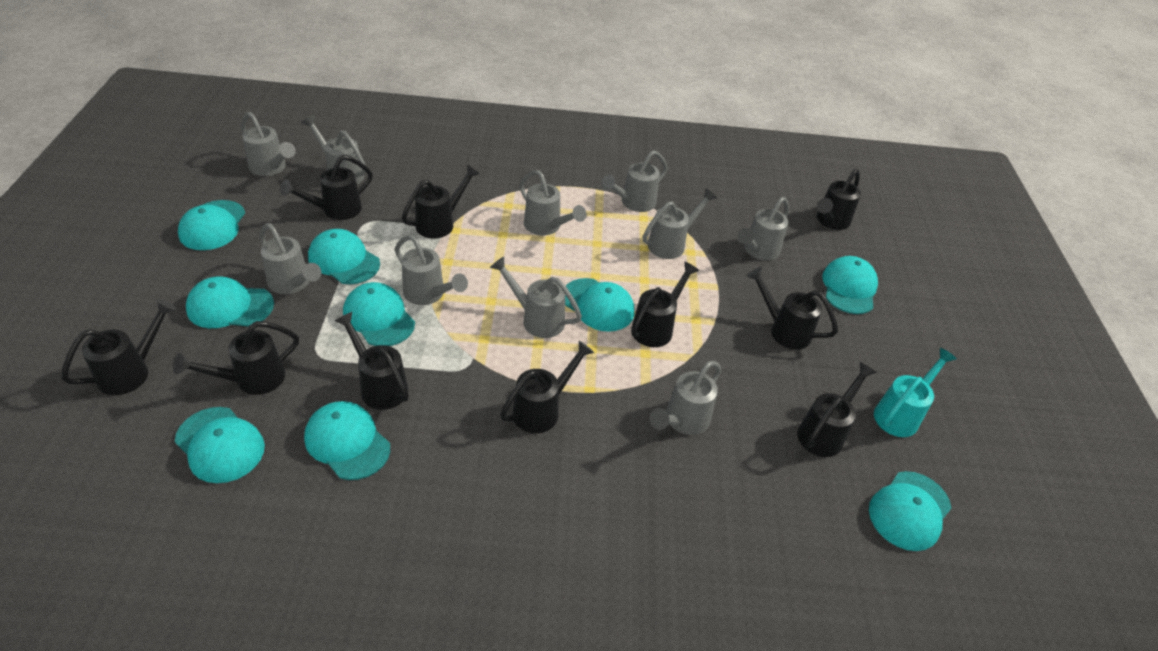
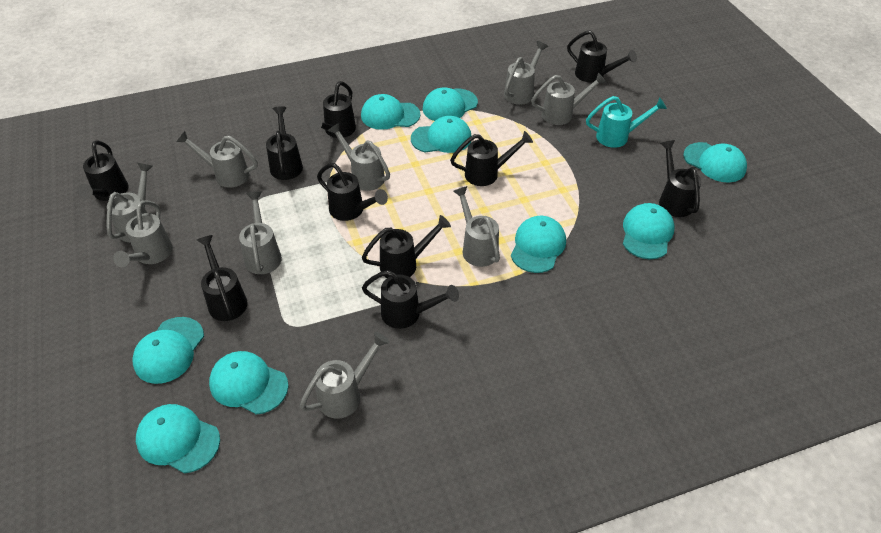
grey watering can: 10 -> 9

